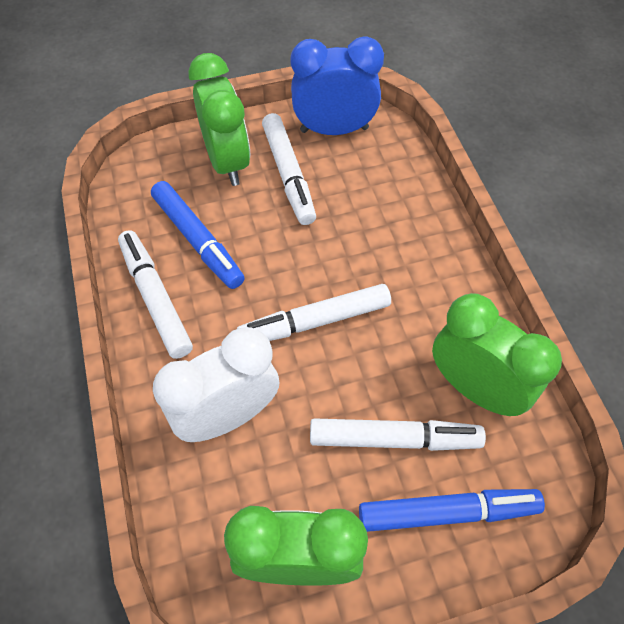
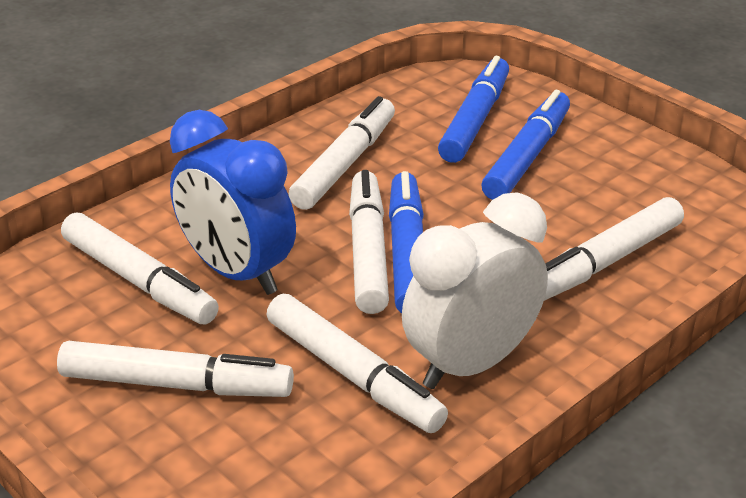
blue marker: 2 -> 3
green clock: 3 -> 0
white marker: 4 -> 6

